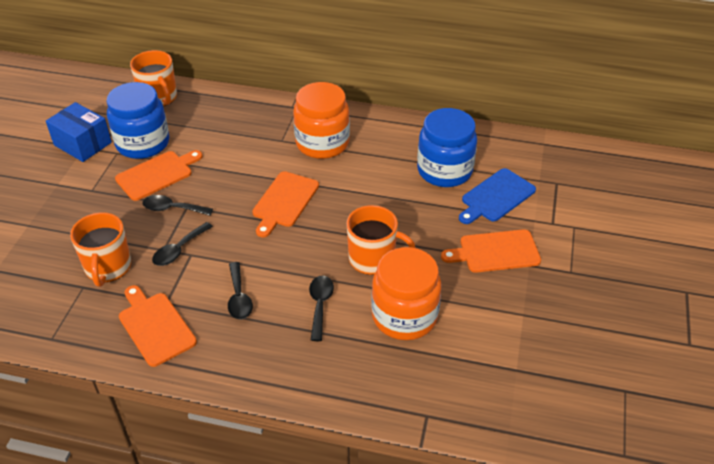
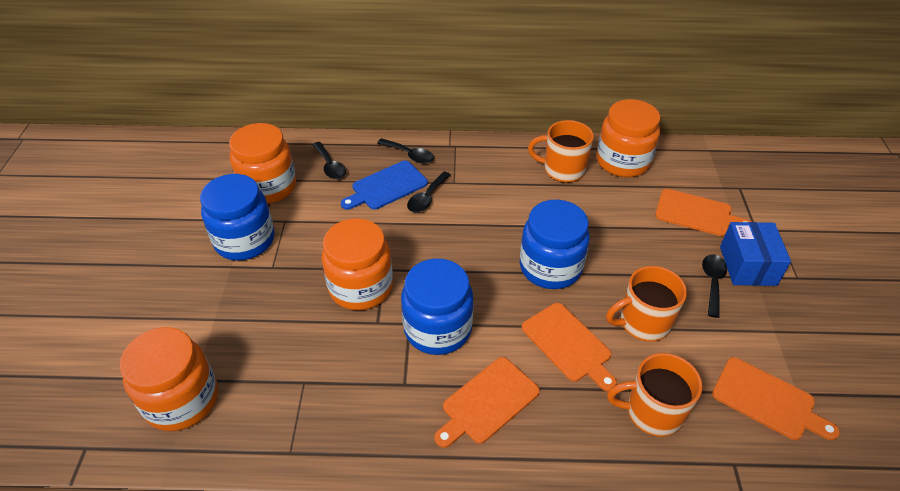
blue jar: 2 -> 3
orange jar: 2 -> 4

